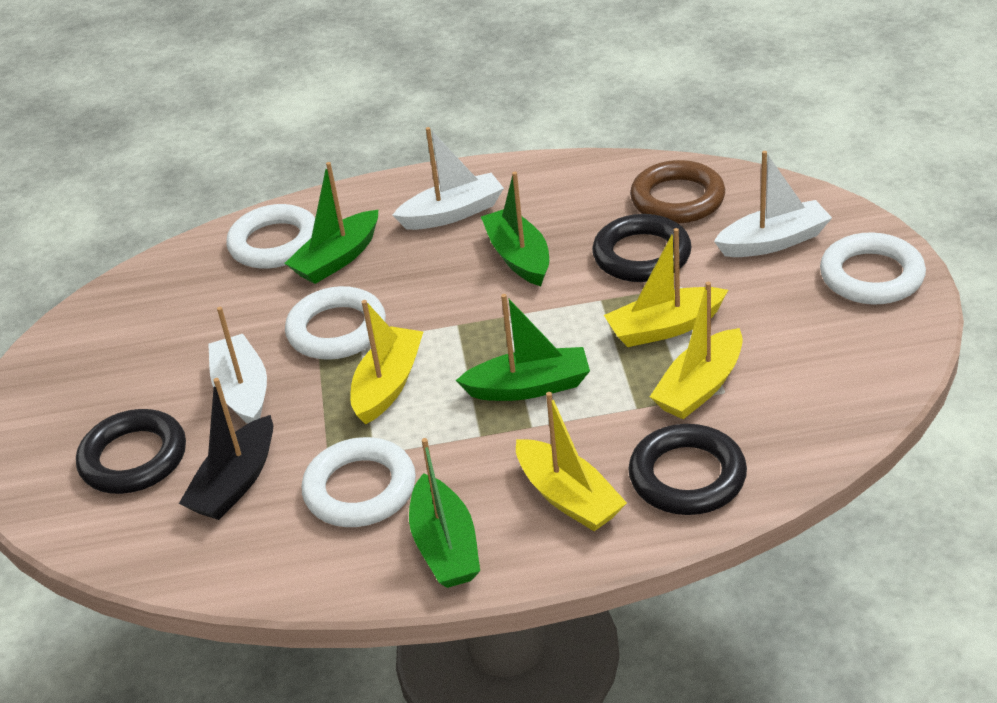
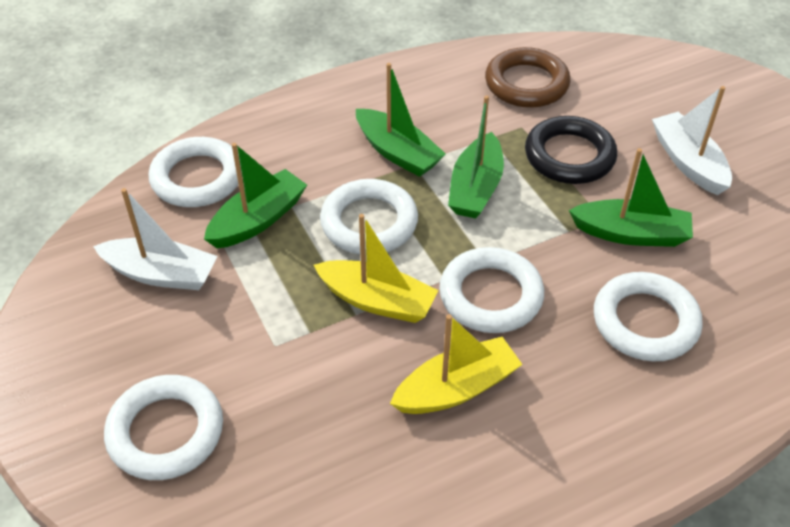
black boat: 1 -> 0
black ring: 3 -> 1
white boat: 3 -> 2
white ring: 4 -> 5
yellow boat: 4 -> 2

